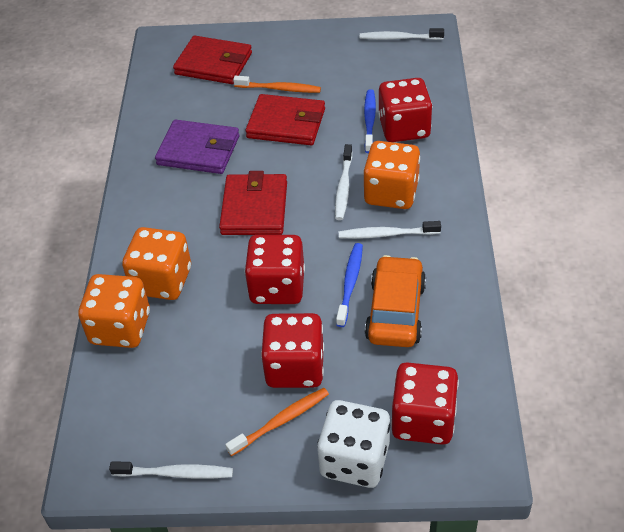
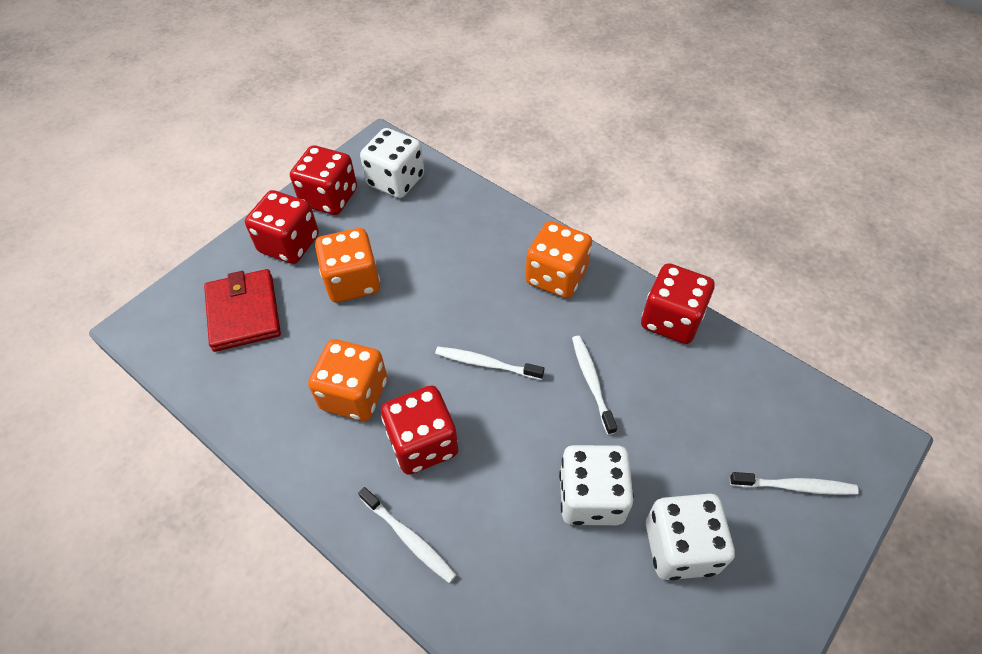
blue toothbrush: 2 -> 0
orange car: 1 -> 0
orange toothbrush: 2 -> 0
purple wallet: 1 -> 0
red wallet: 3 -> 1
white dice: 1 -> 3

